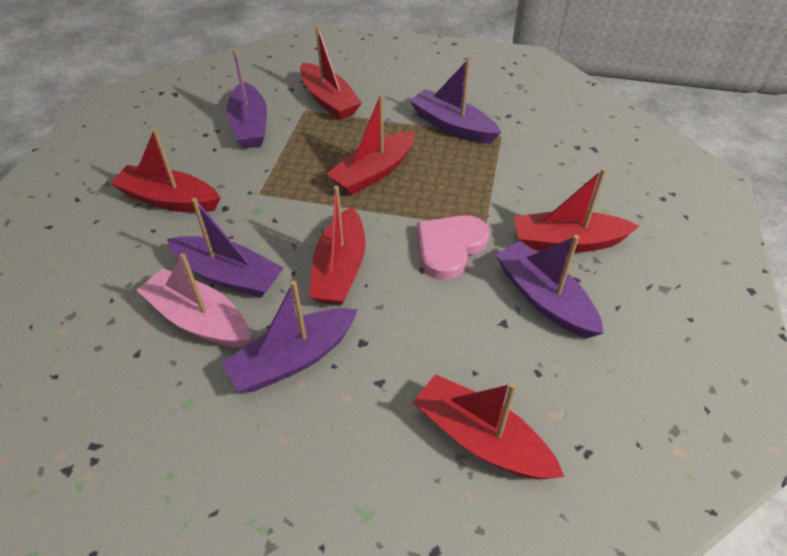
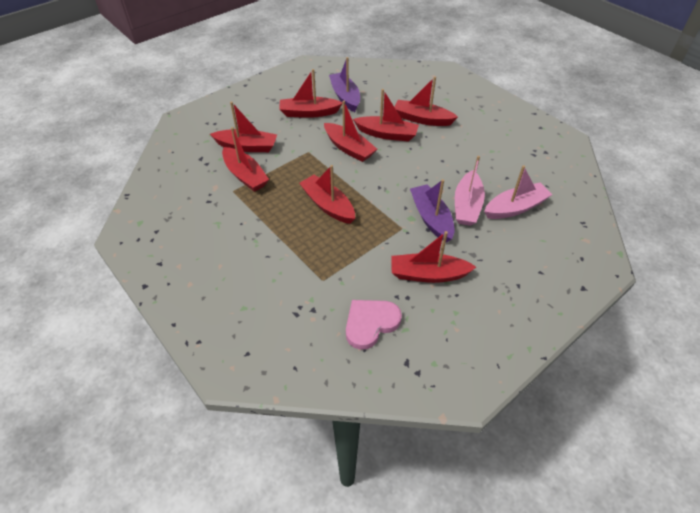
pink boat: 1 -> 2
purple boat: 5 -> 2
red boat: 6 -> 8

